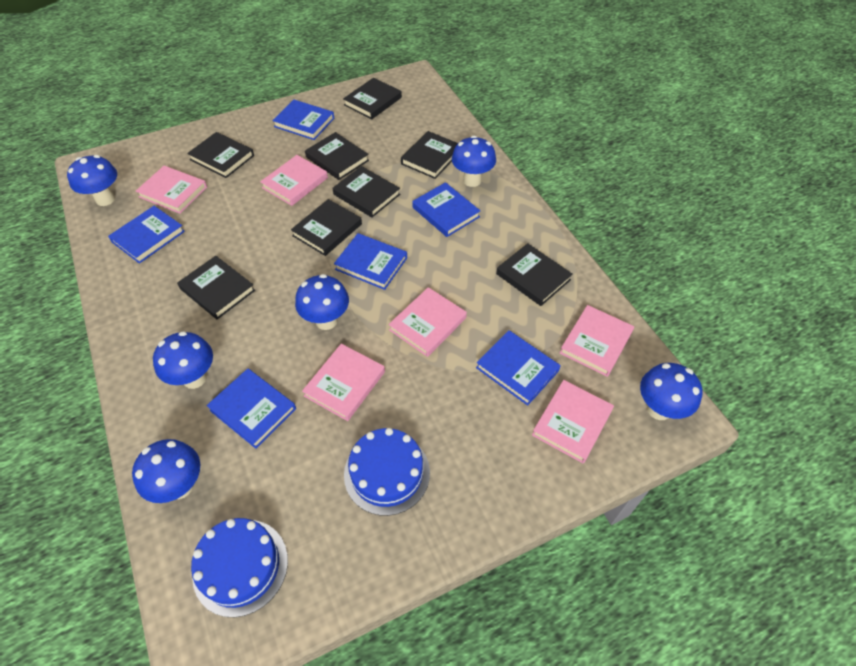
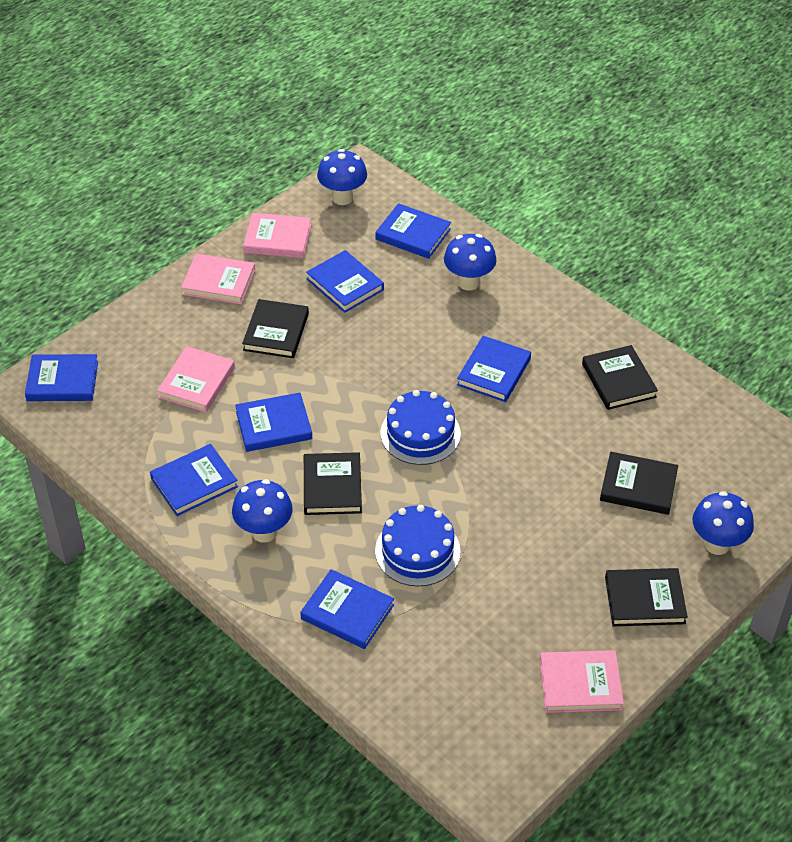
black book: 8 -> 5
blue book: 6 -> 7
blue mushroom: 6 -> 4
pink book: 6 -> 4

